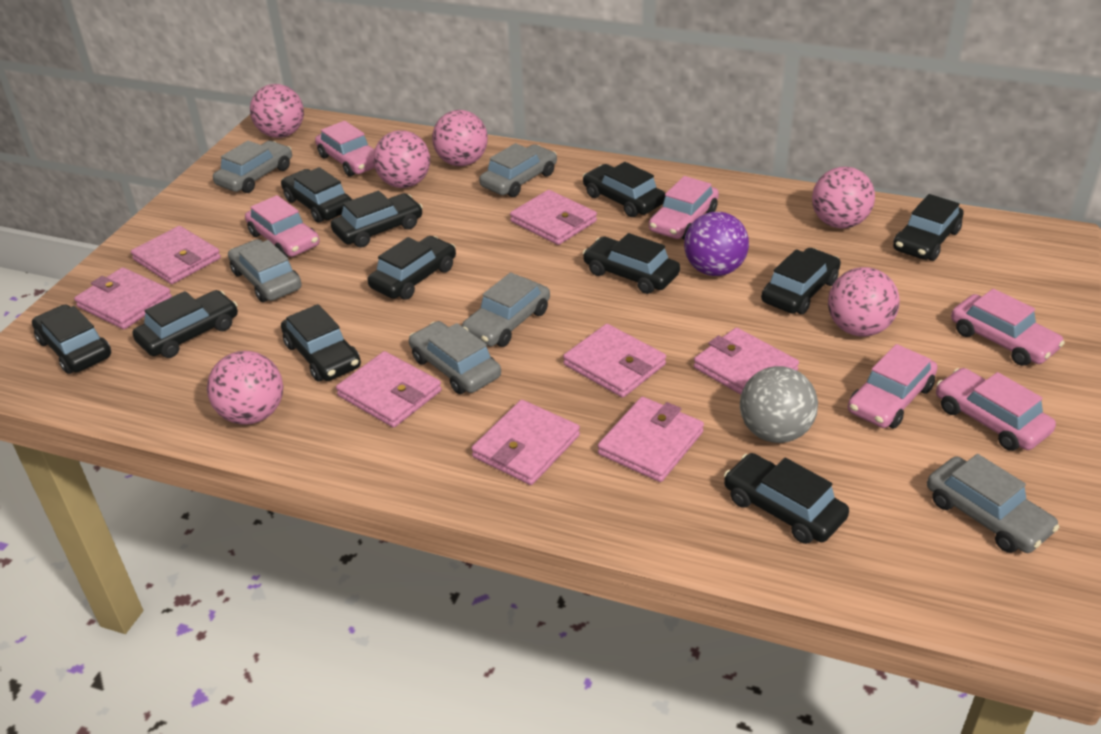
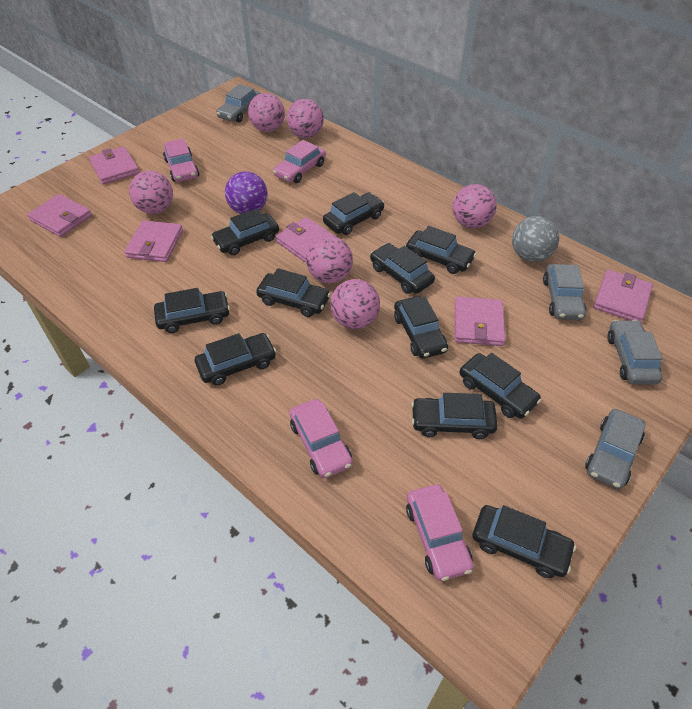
grey car: 6 -> 4
pink car: 6 -> 4
pink wallet: 8 -> 6

